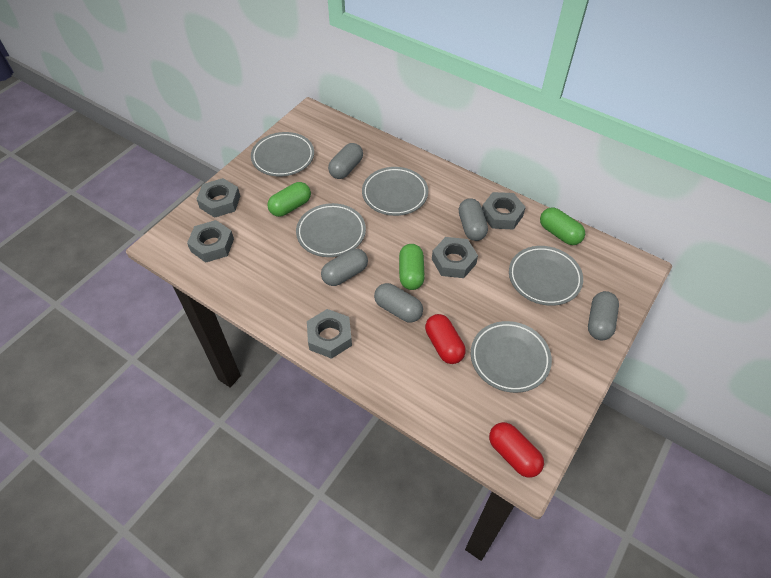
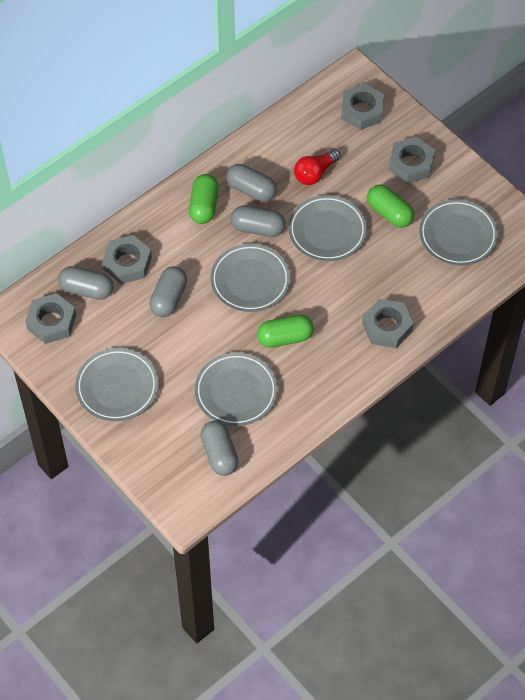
red capsule: 2 -> 0
red light bulb: 0 -> 1

